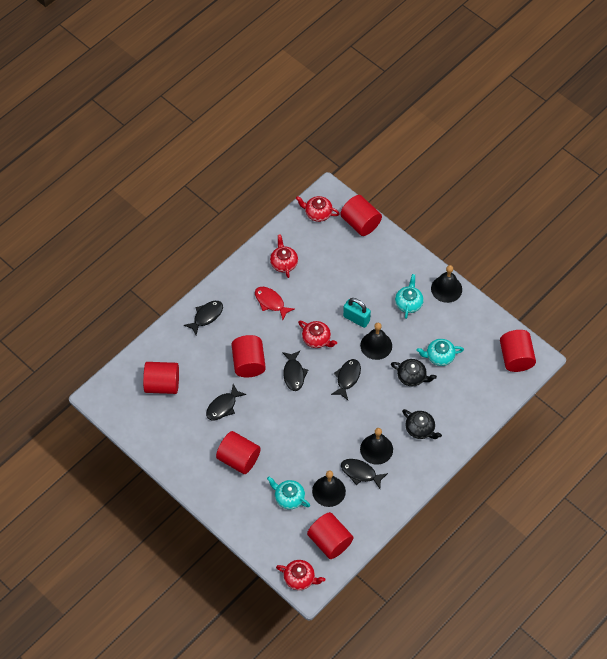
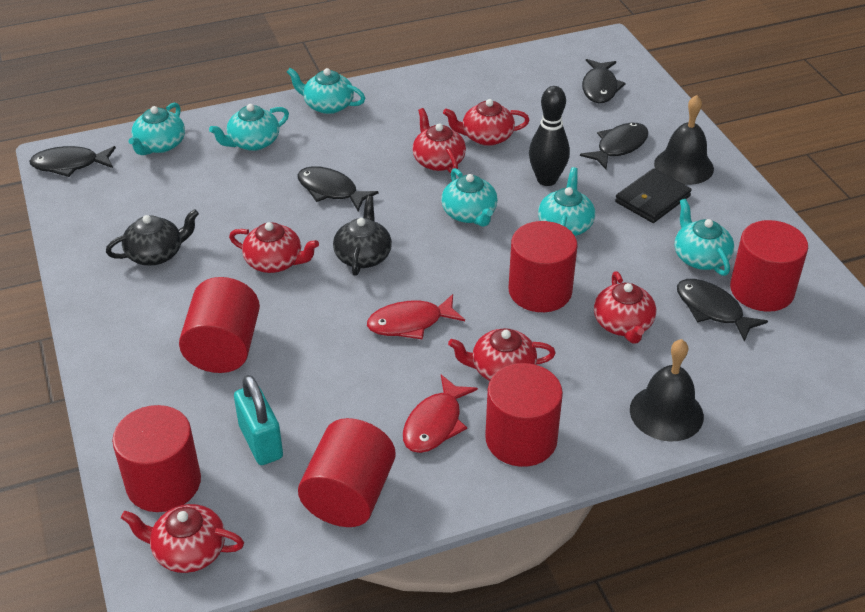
black bell: 4 -> 2
black bowling pin: 0 -> 1
black wallet: 0 -> 1
red fish: 1 -> 2
red teapot: 4 -> 6
turquoise teapot: 3 -> 6

